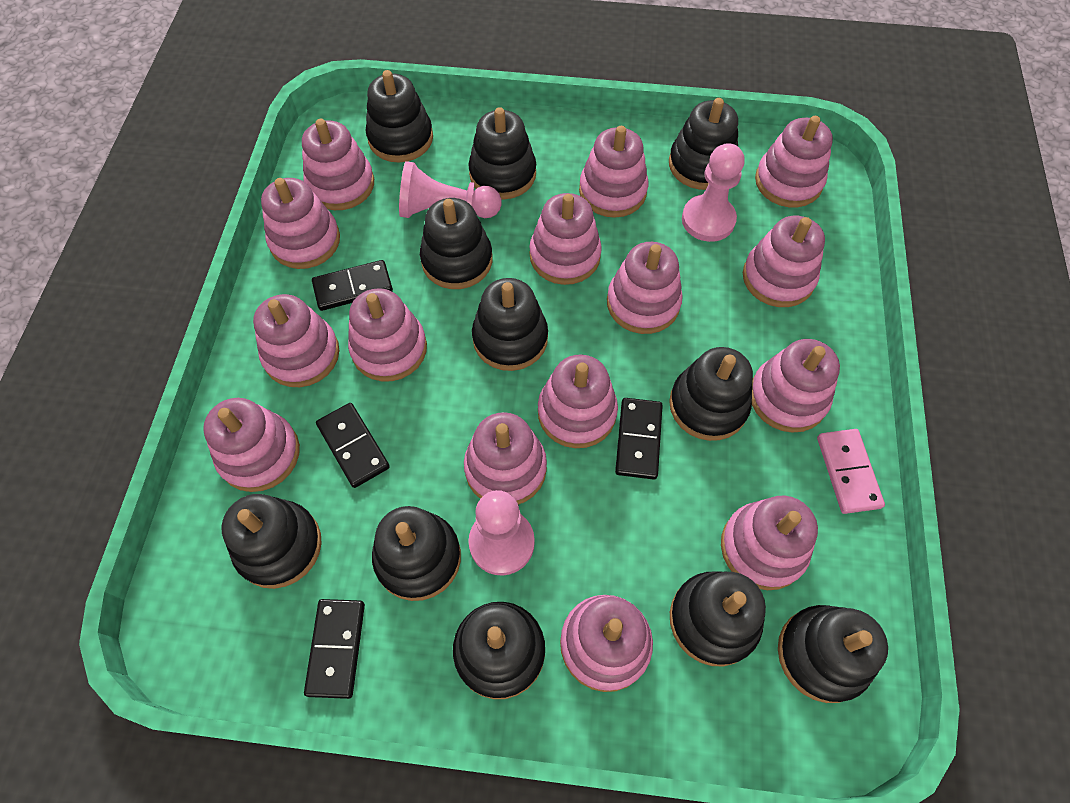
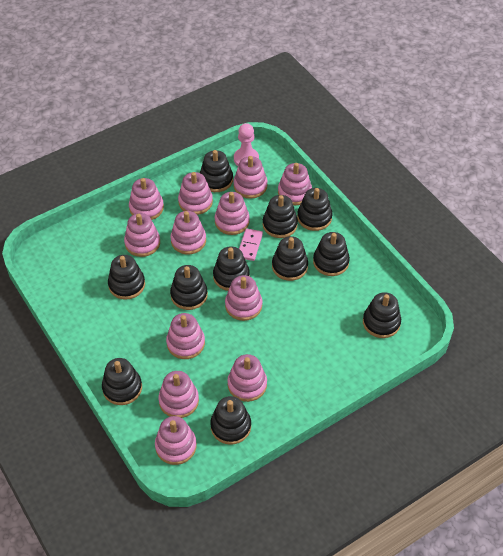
black domino: 4 -> 0
pink pawn: 3 -> 1
pink stacking toy: 15 -> 12

